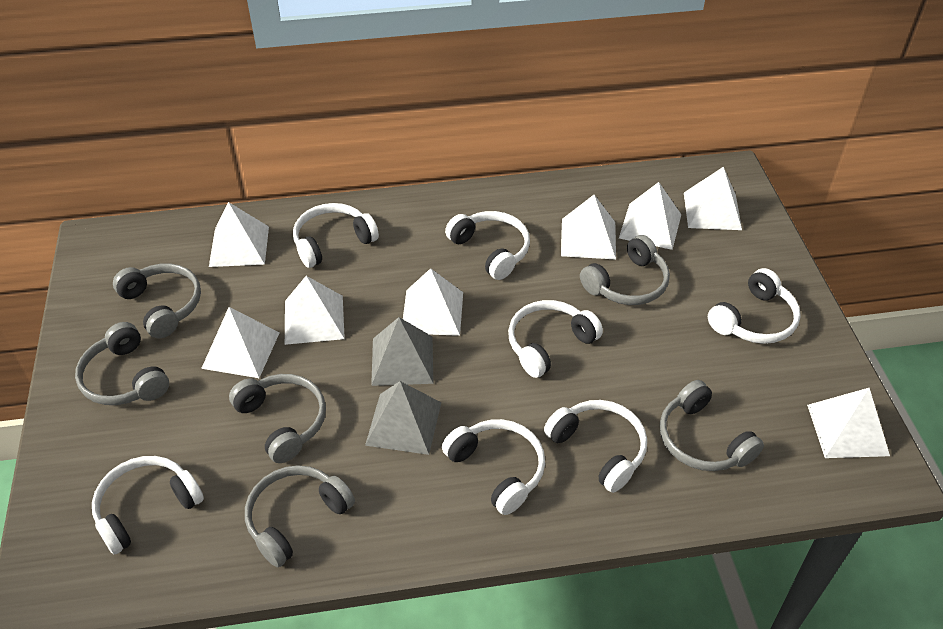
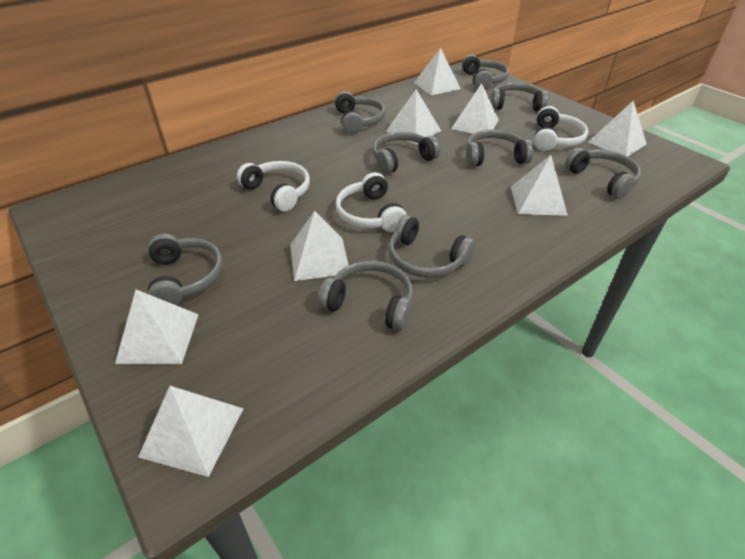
grey headphones: 6 -> 9
grey pyramid: 2 -> 0
white headphones: 7 -> 3

